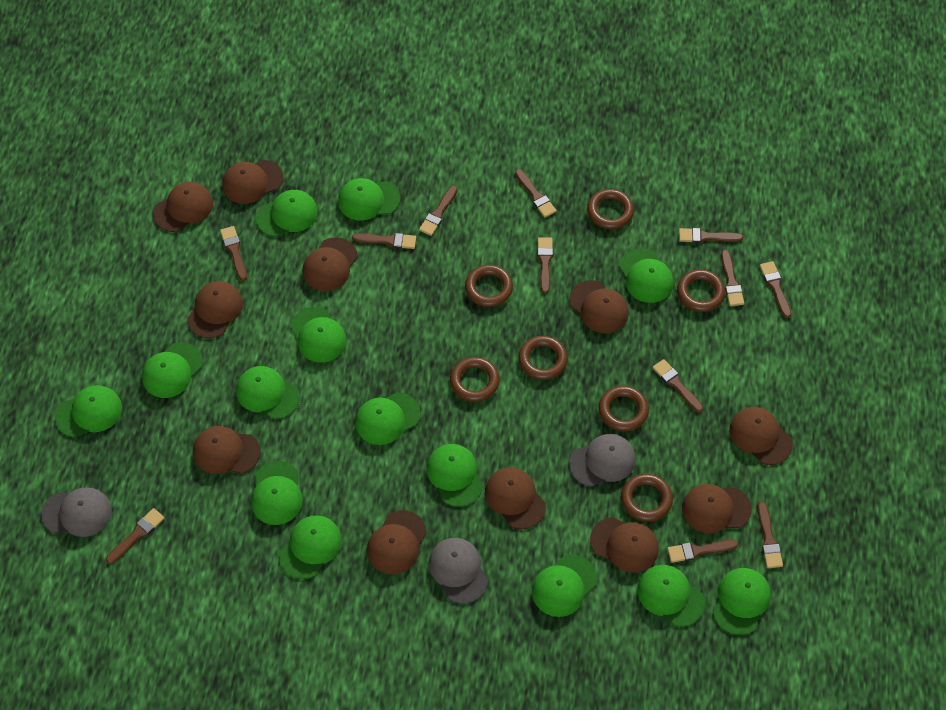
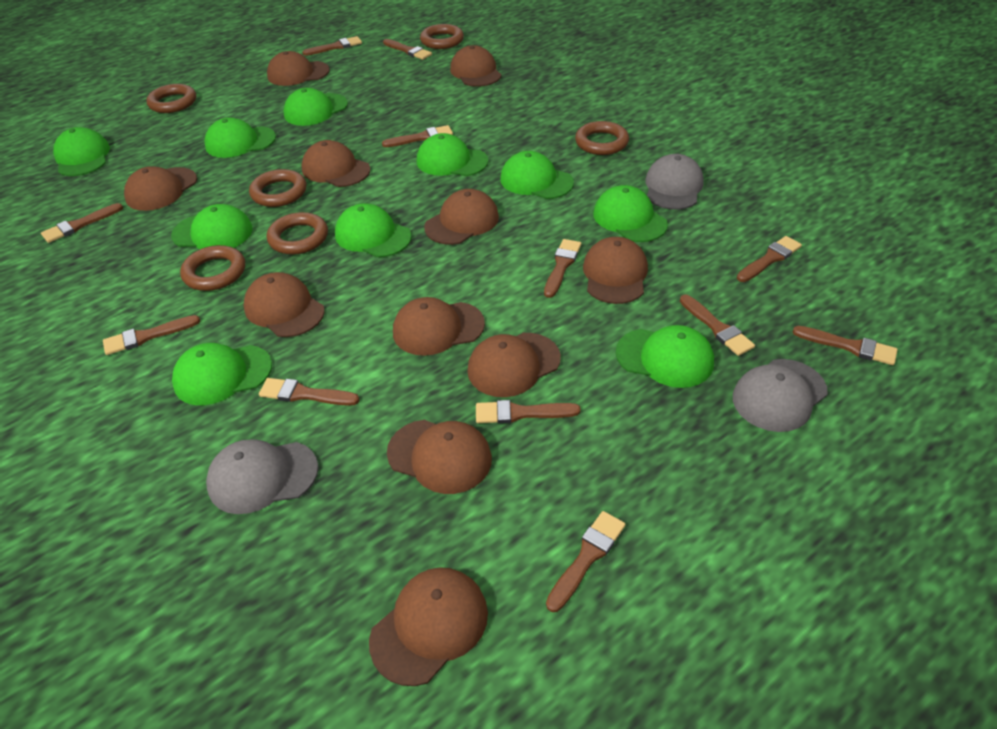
brown ring: 7 -> 6
green cap: 14 -> 10

